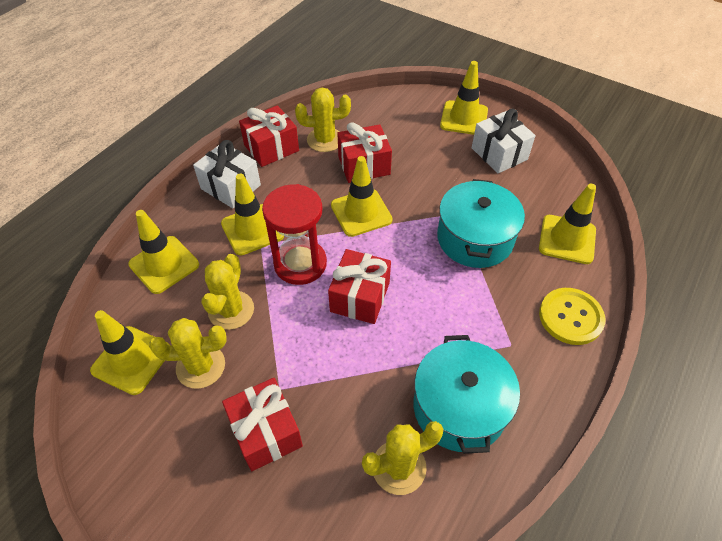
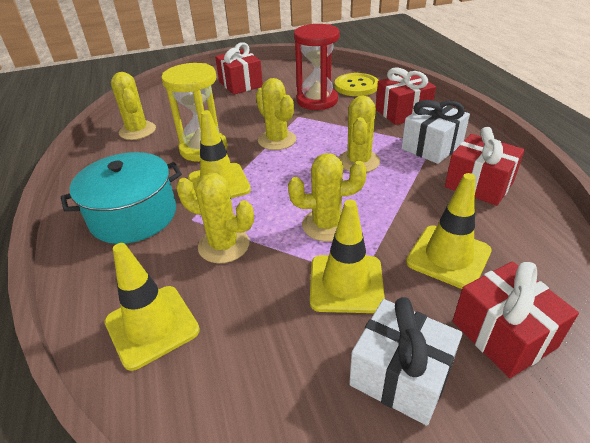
turquoise pot: 2 -> 1
yellow cactus: 4 -> 5
yellow hourglass: 0 -> 1
yellow traffic cone: 6 -> 4

